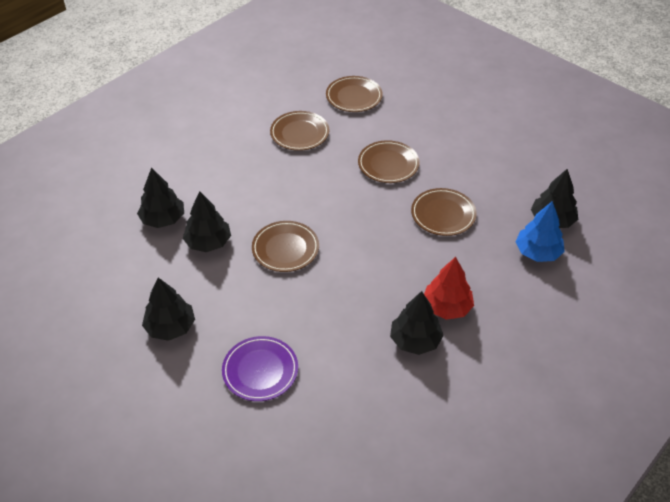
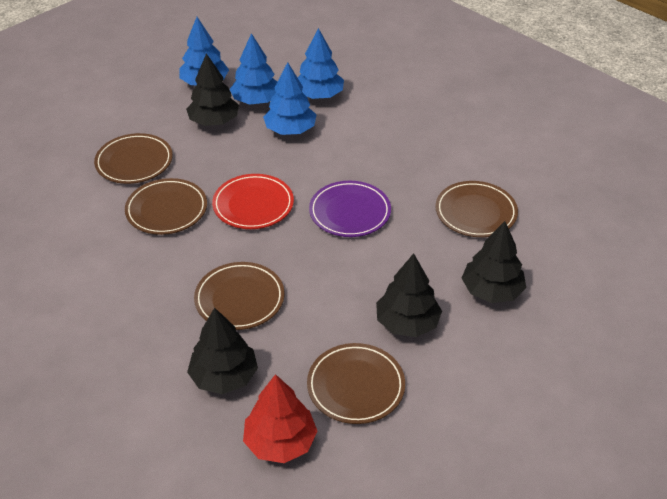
black tree: 5 -> 4
blue tree: 1 -> 4
red plate: 0 -> 1

